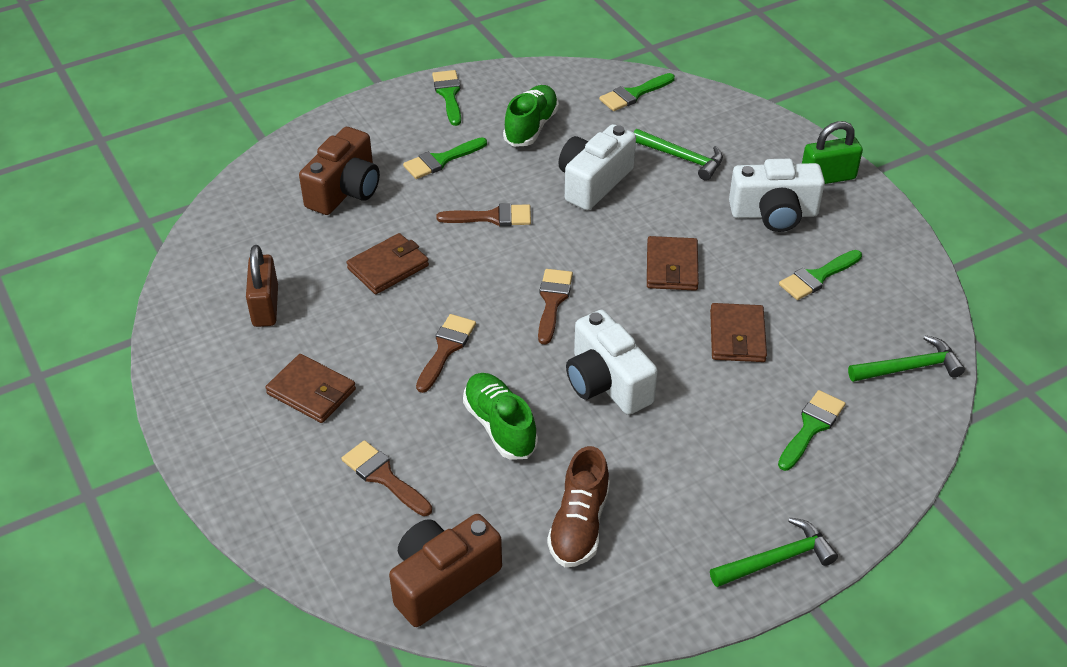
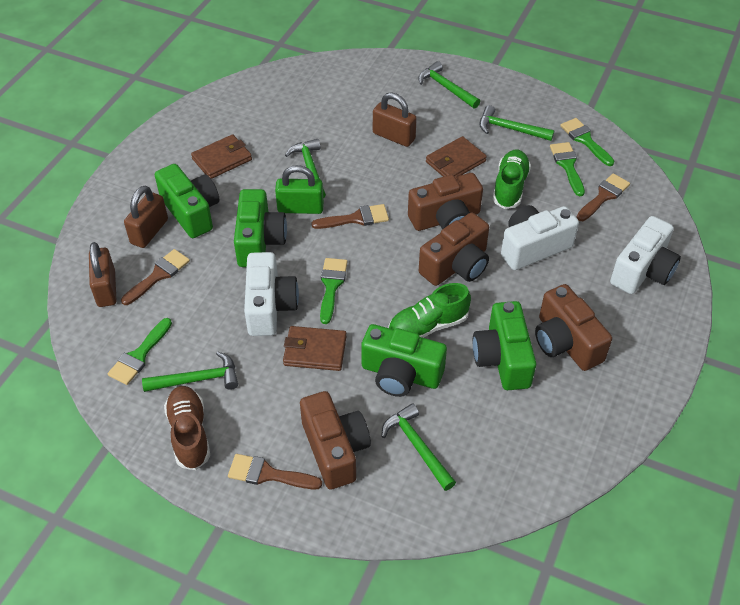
brown camera: 2 -> 4
brown padlock: 1 -> 3
brown wallet: 4 -> 3
green brush: 5 -> 4
green camera: 0 -> 4
green hammer: 3 -> 5

